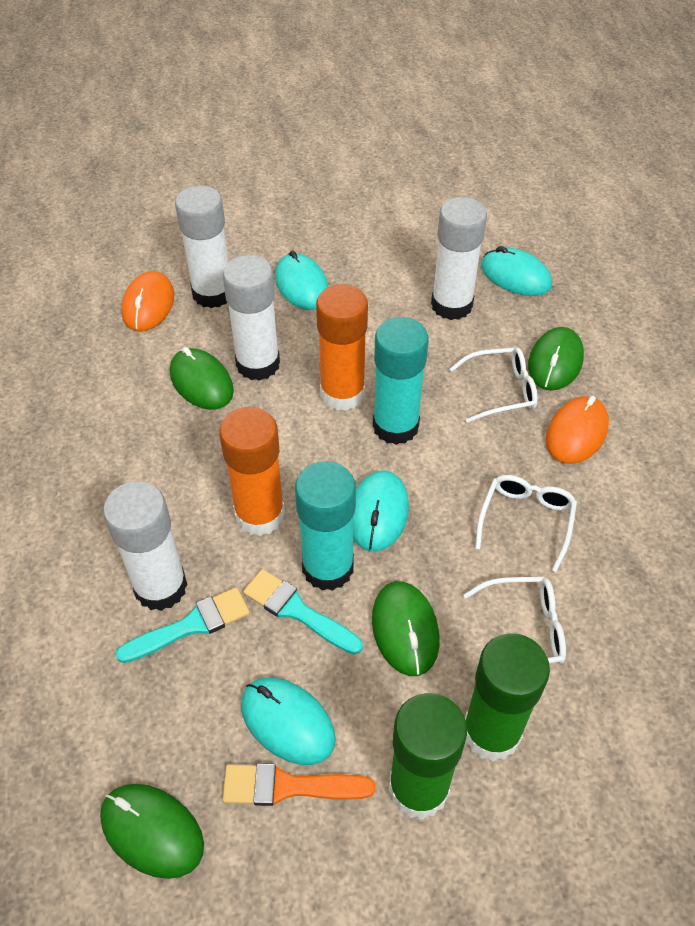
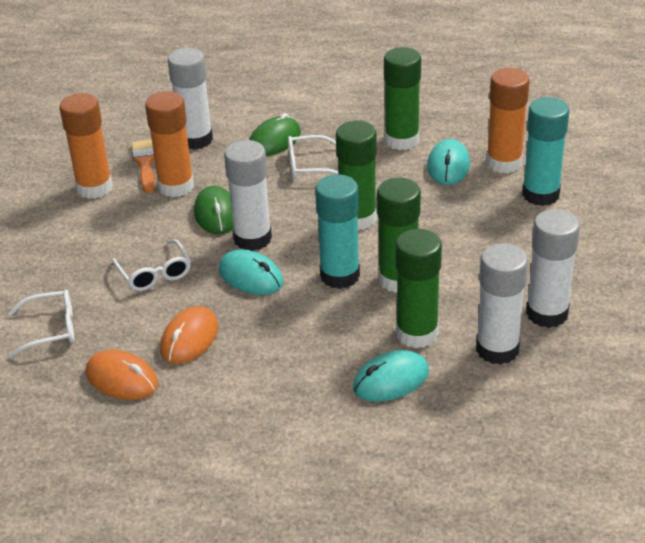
green glue stick: 2 -> 4
green mouse: 4 -> 2
orange glue stick: 2 -> 3
turquoise brush: 2 -> 0
turquoise mouse: 4 -> 3

